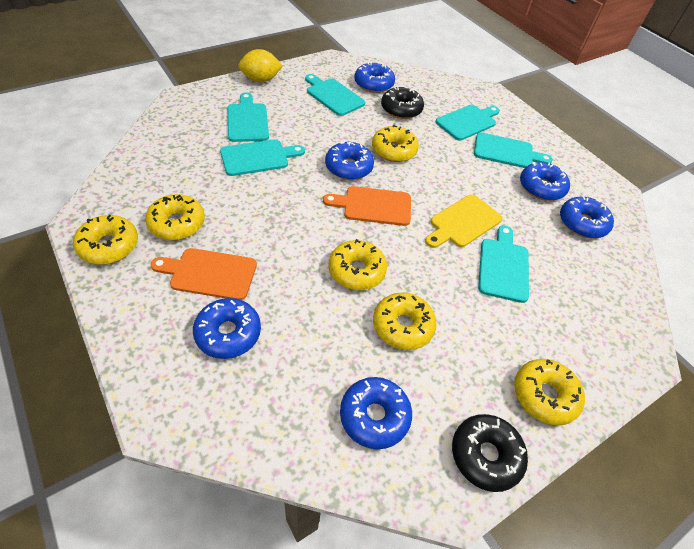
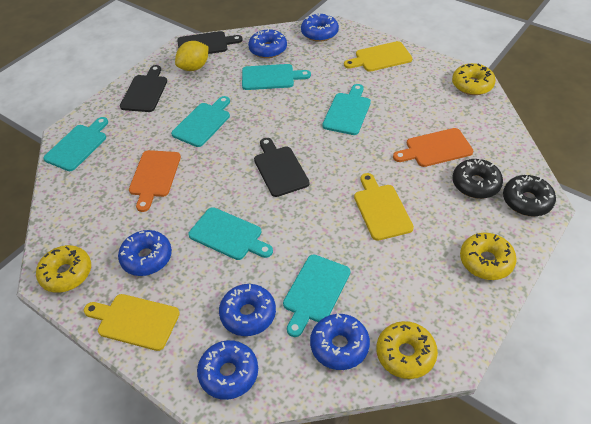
black cutting board: 0 -> 3
yellow cutting board: 1 -> 3
yellow donut: 6 -> 4

